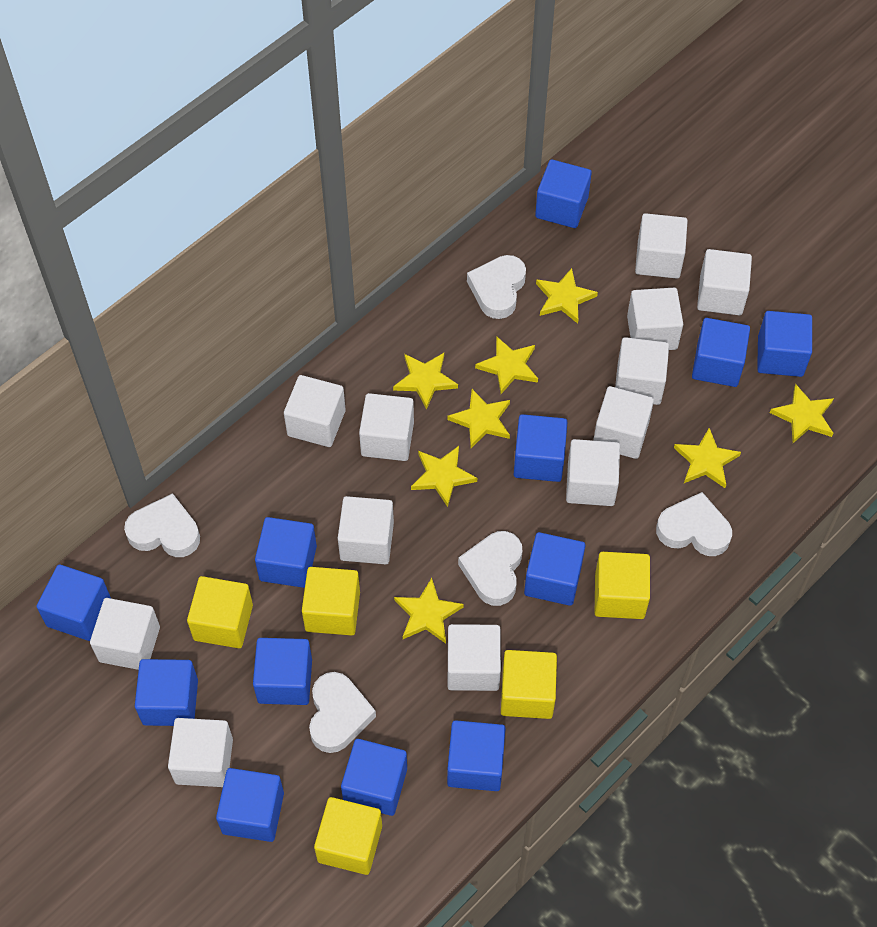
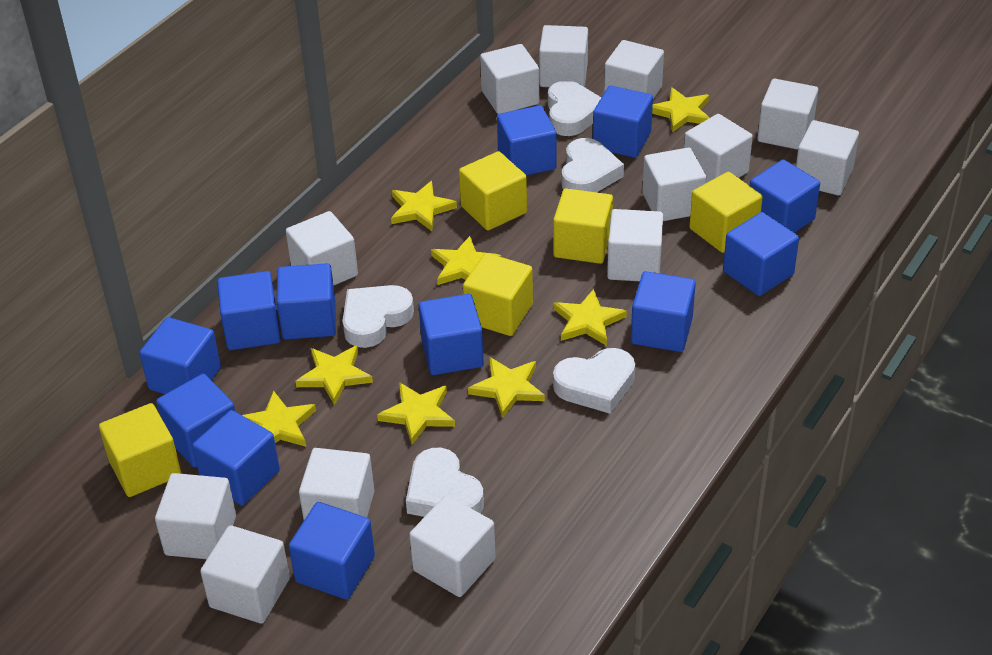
white cube: 12 -> 13

